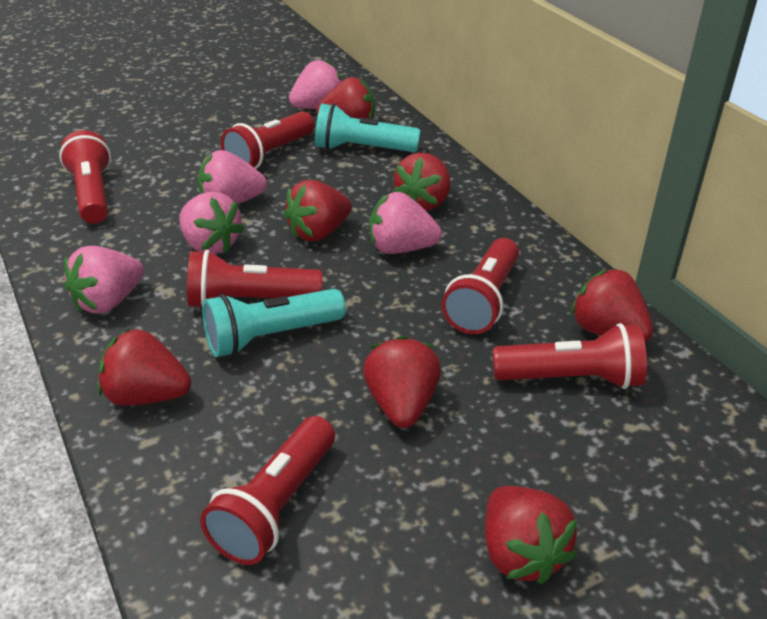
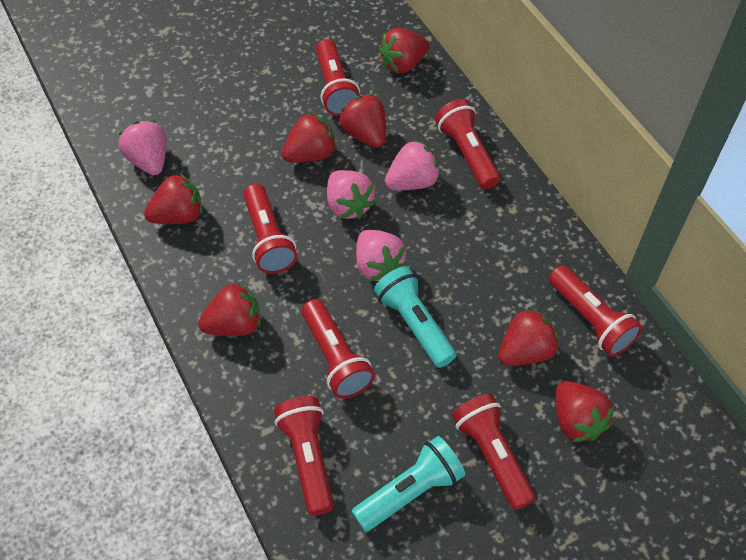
pink strawberry: 5 -> 4
red flashlight: 6 -> 7

